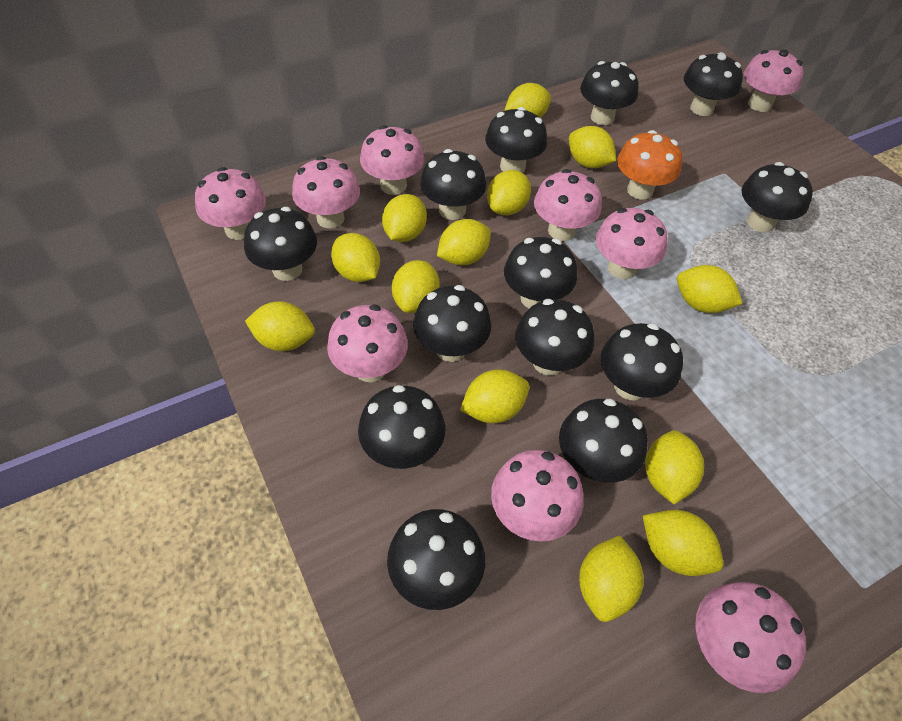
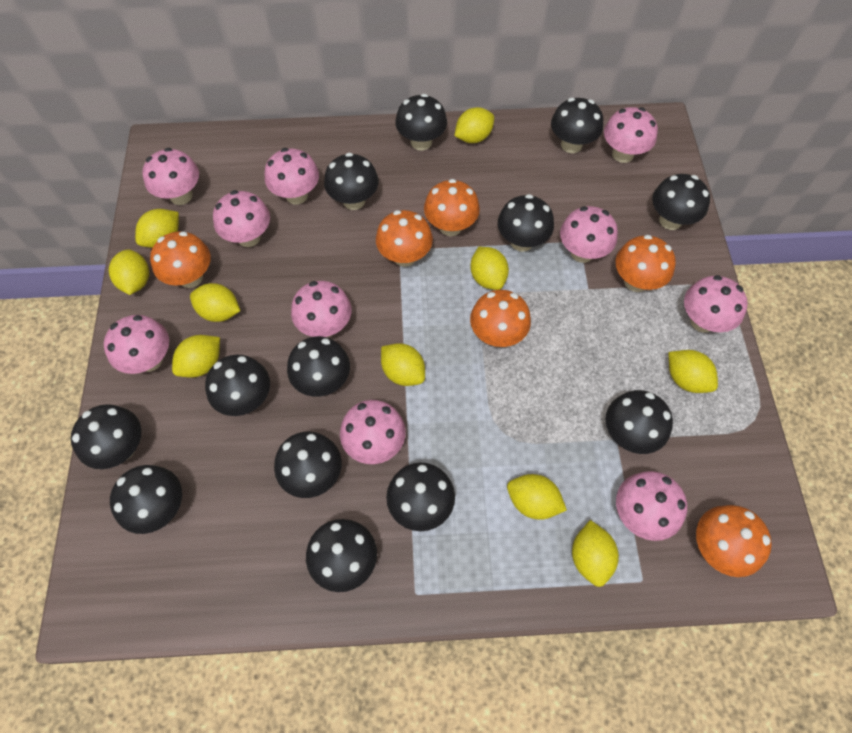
orange mushroom: 1 -> 6
pink mushroom: 9 -> 10
yellow lemon: 13 -> 10

